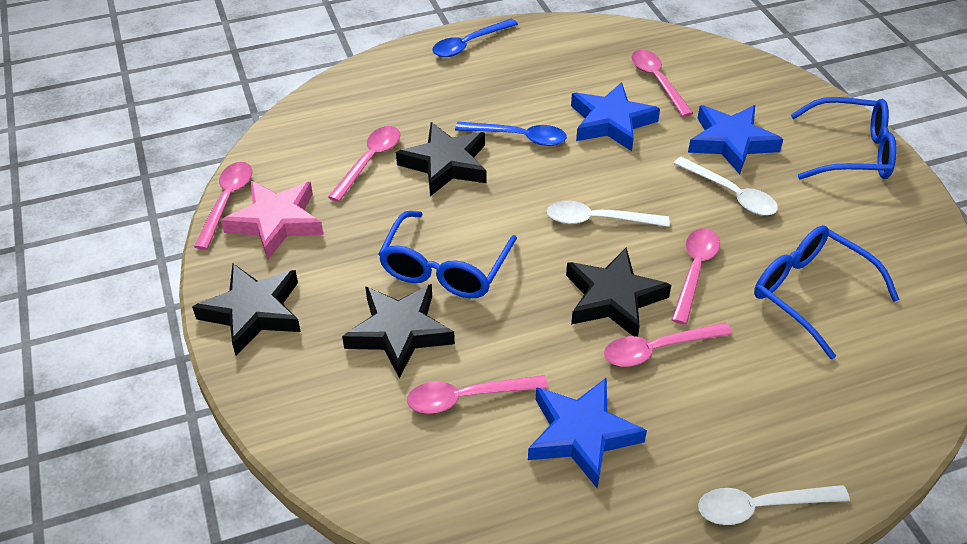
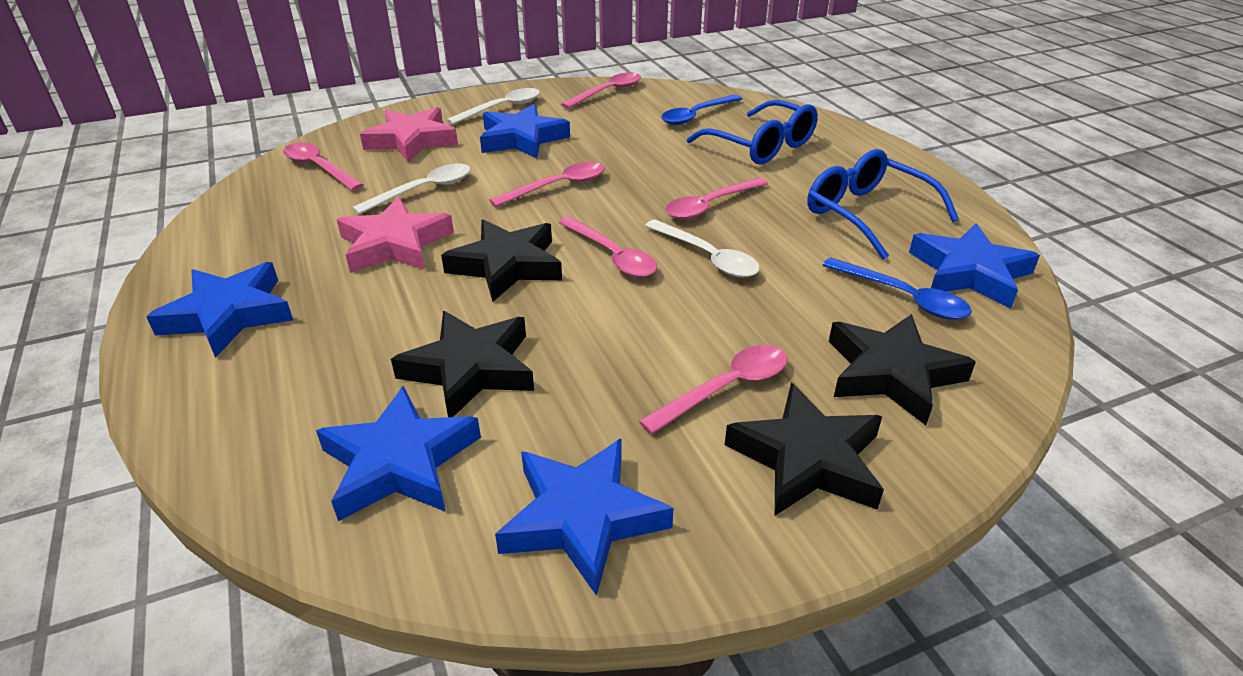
blue glasses: 3 -> 2
blue star: 3 -> 5
pink star: 1 -> 2

